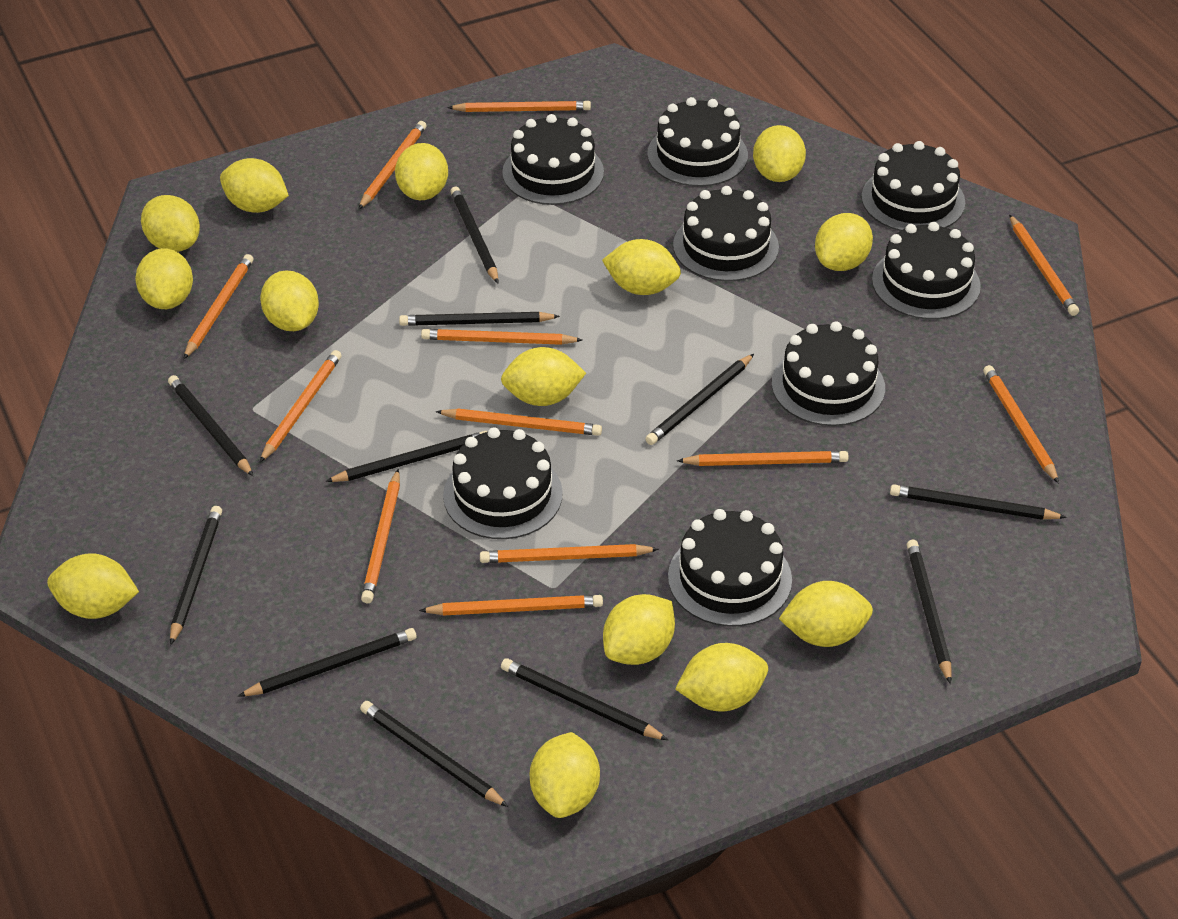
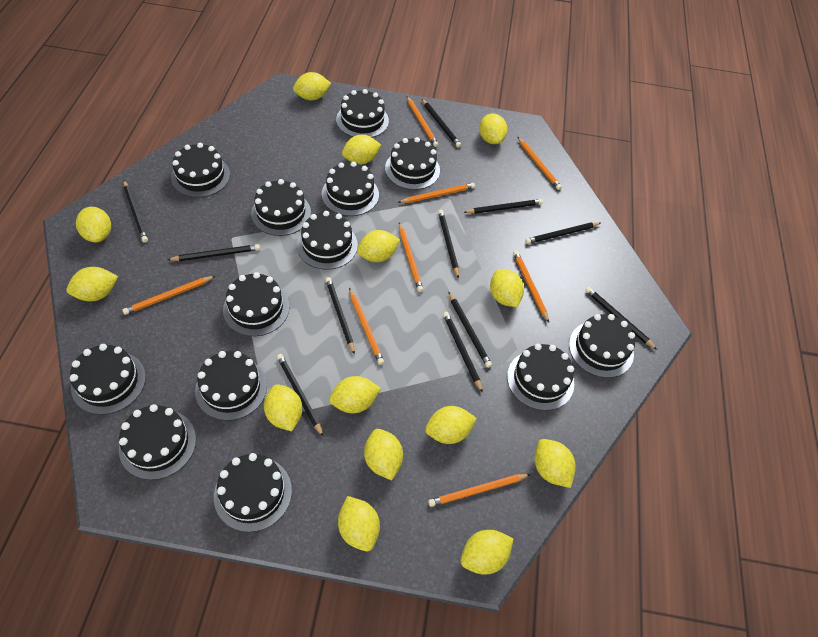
black cake: 8 -> 13
orange pencil: 12 -> 8

